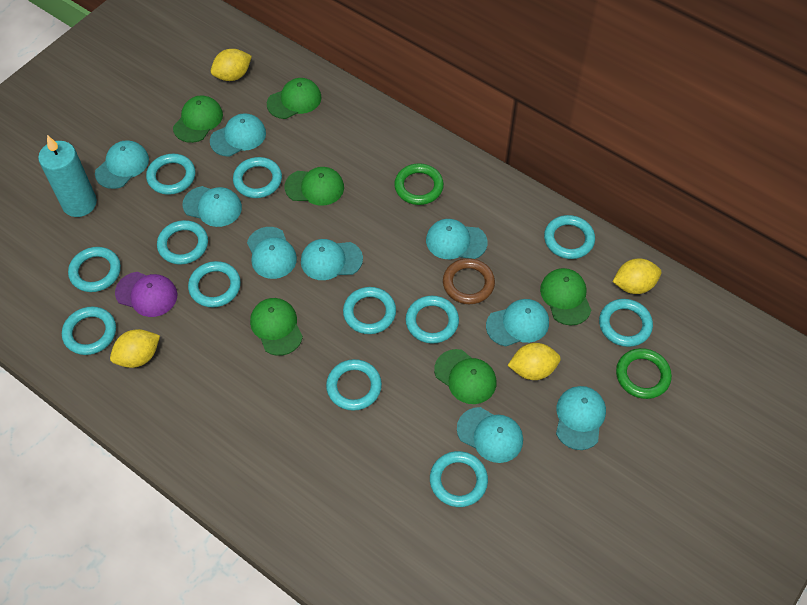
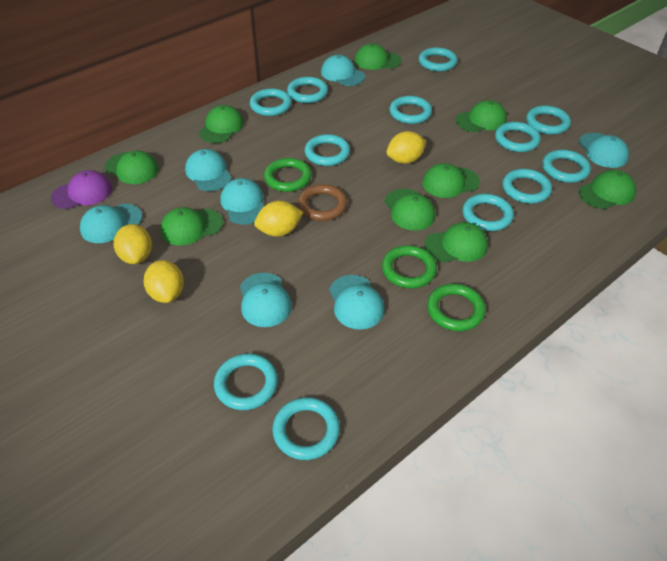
green cap: 6 -> 9
green ring: 2 -> 3
turquoise candle: 1 -> 0
turquoise cap: 9 -> 7

